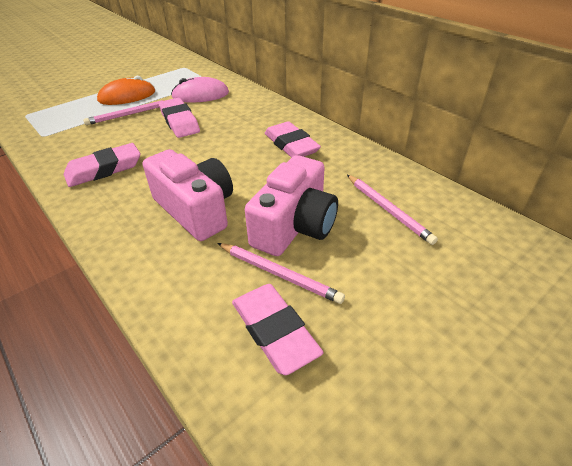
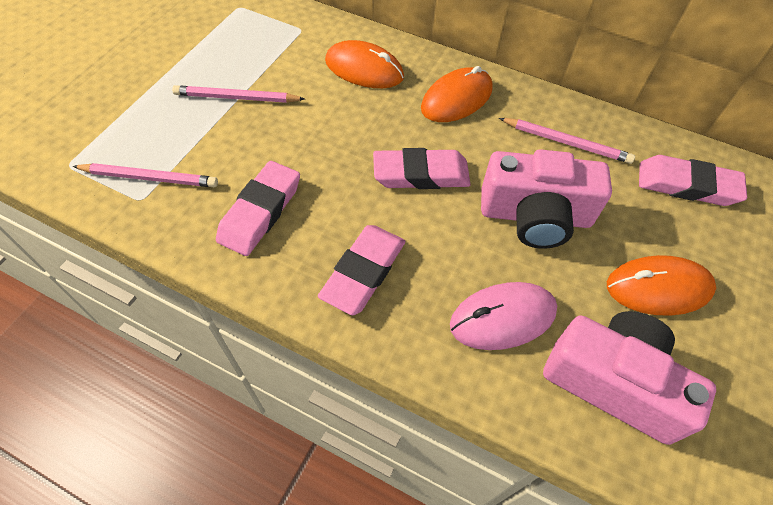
orange mouse: 1 -> 3

